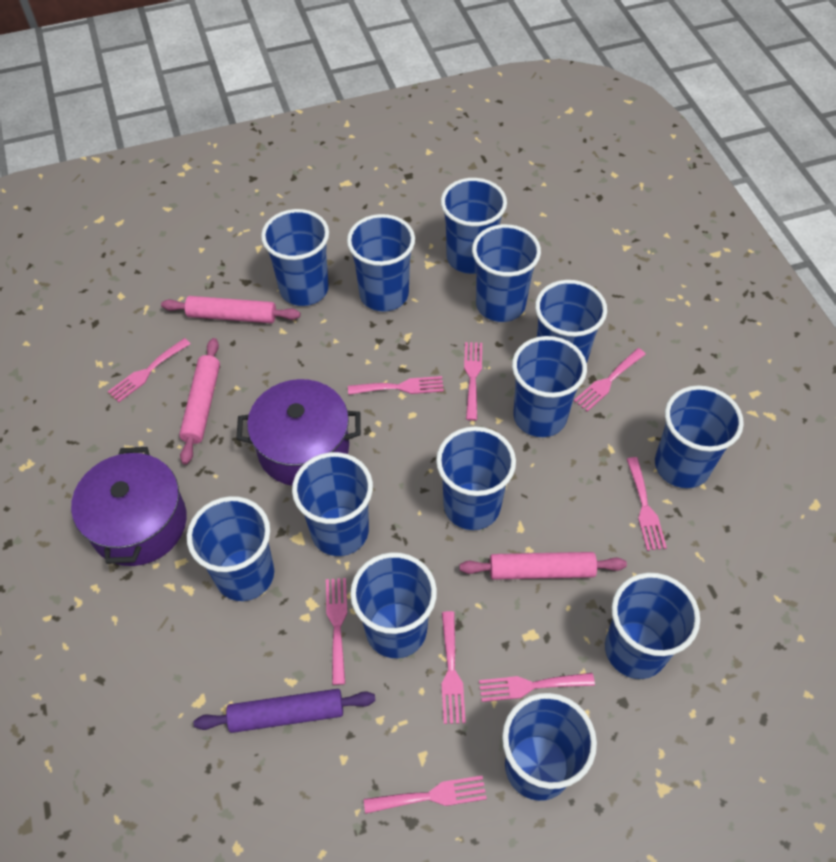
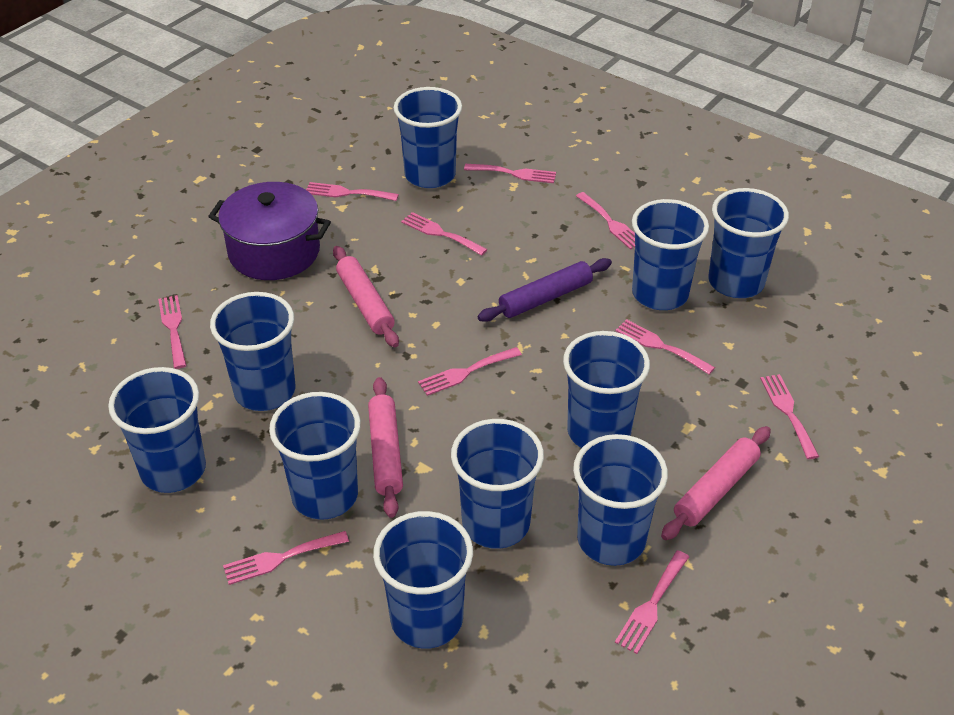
blue cup: 13 -> 10
pink fork: 9 -> 10
purple pot: 2 -> 1

